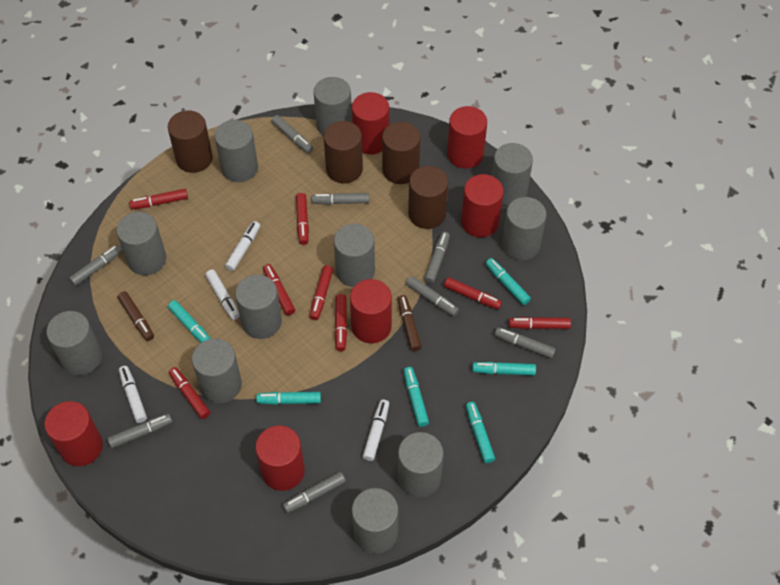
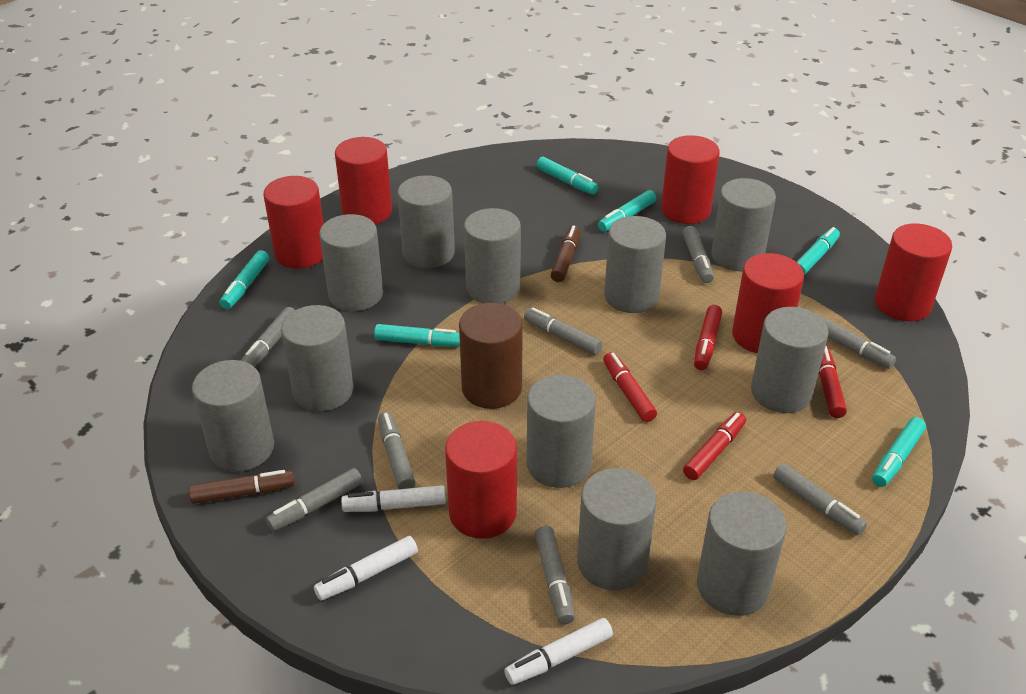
brown cylinder: 4 -> 1
red marker: 8 -> 4
white marker: 4 -> 3

